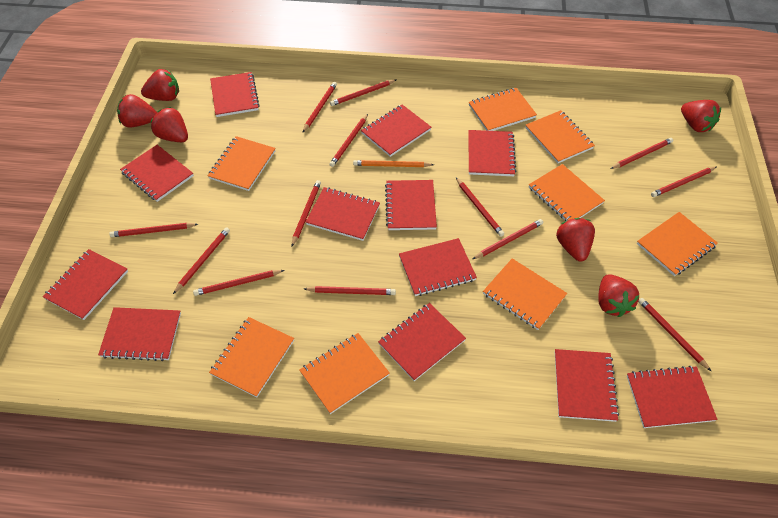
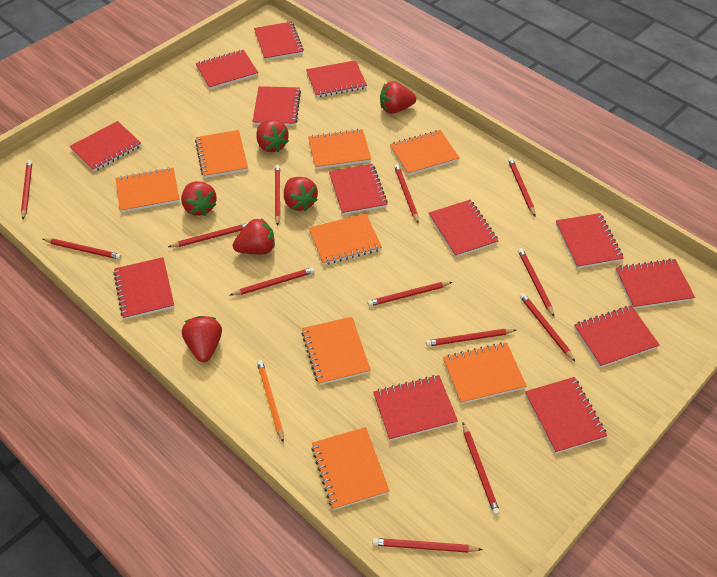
red notebook: 12 -> 13

